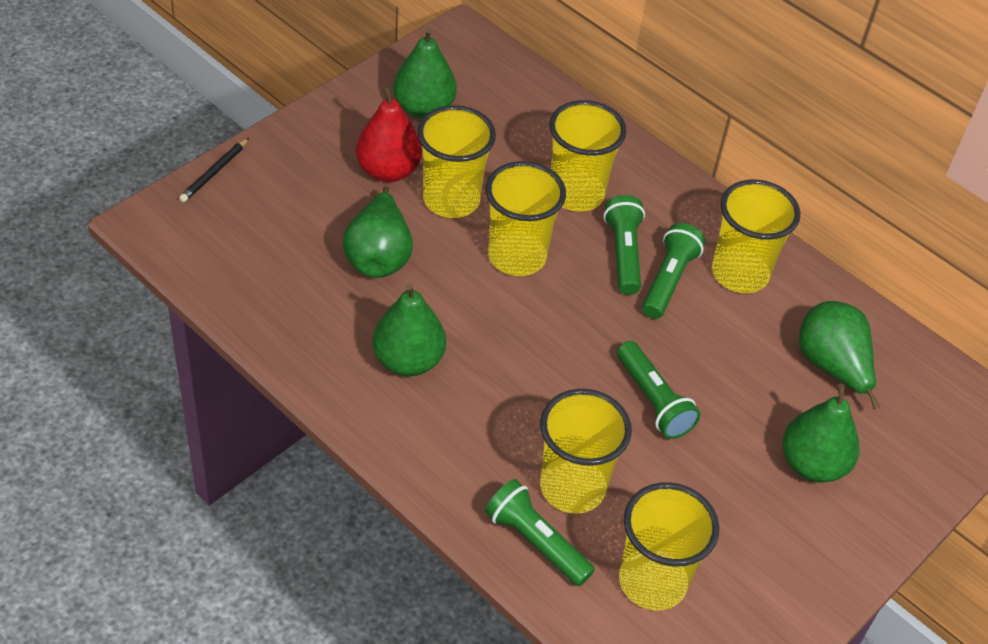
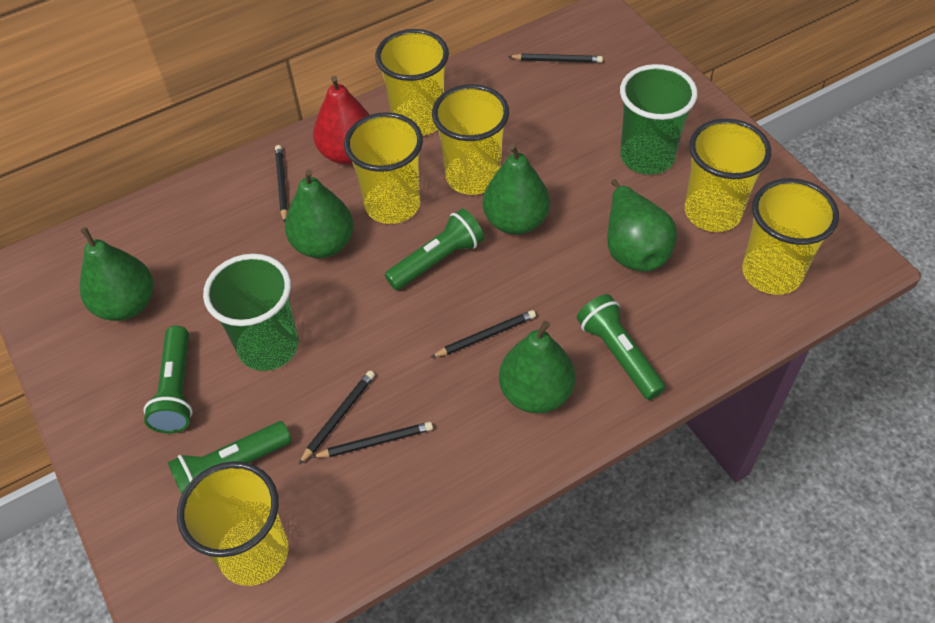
black pencil: 1 -> 5
green cup: 0 -> 2

